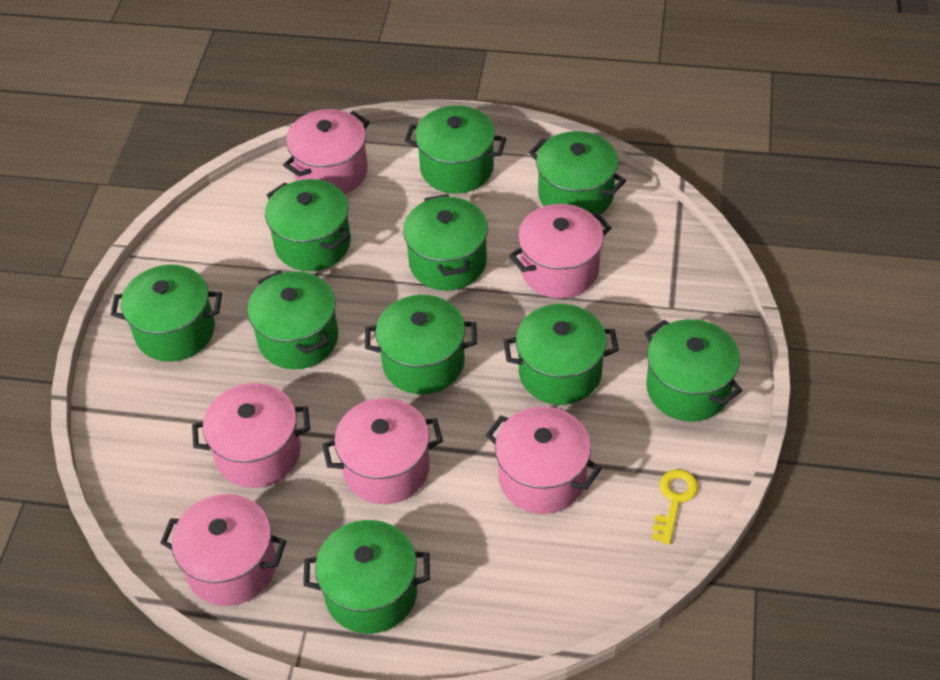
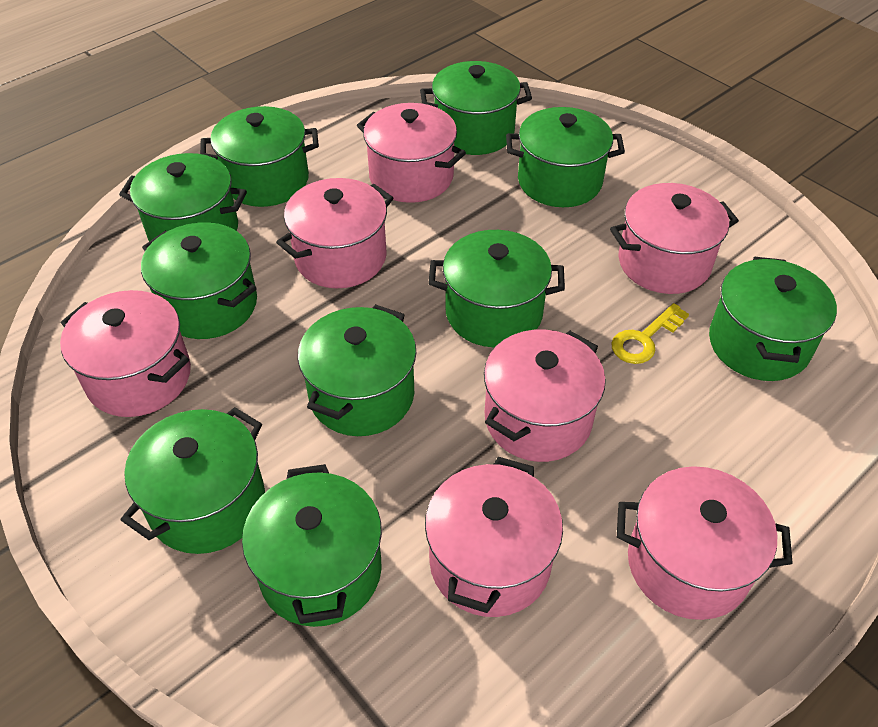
pink pot: 6 -> 7

